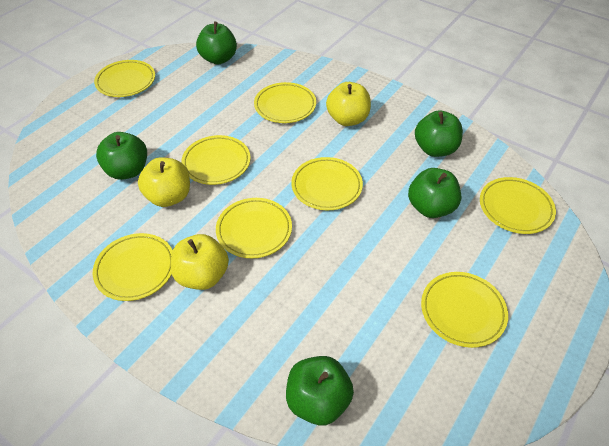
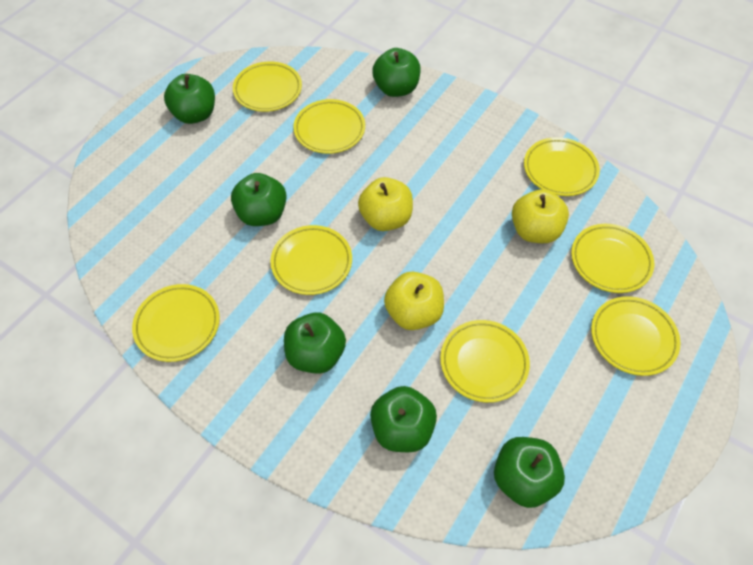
green apple: 5 -> 6

